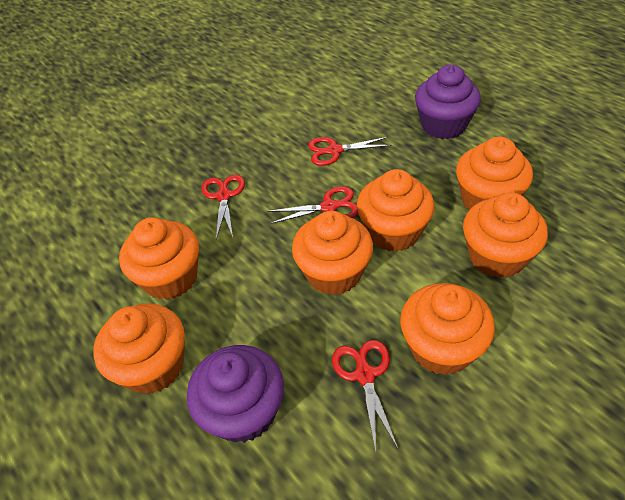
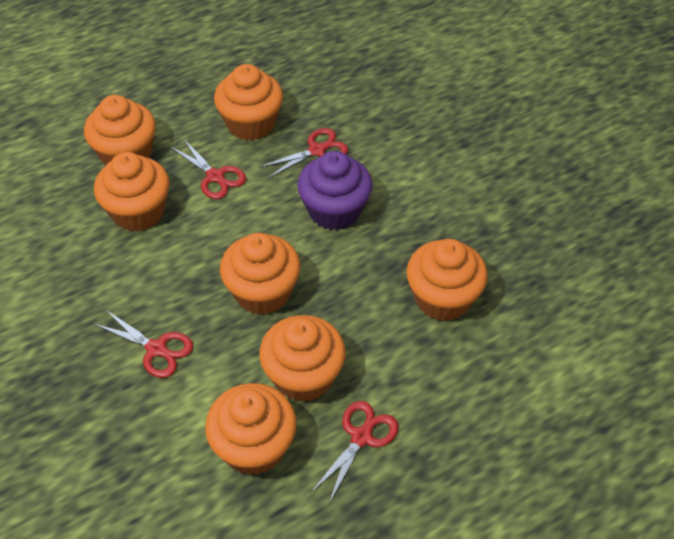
purple cupcake: 2 -> 1

